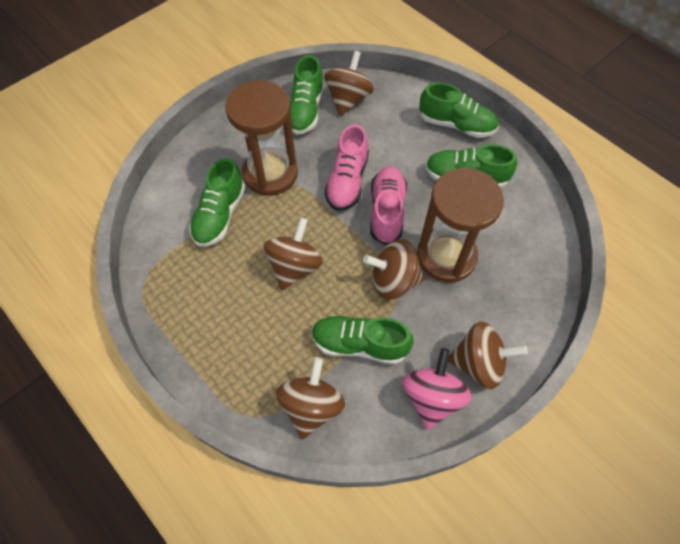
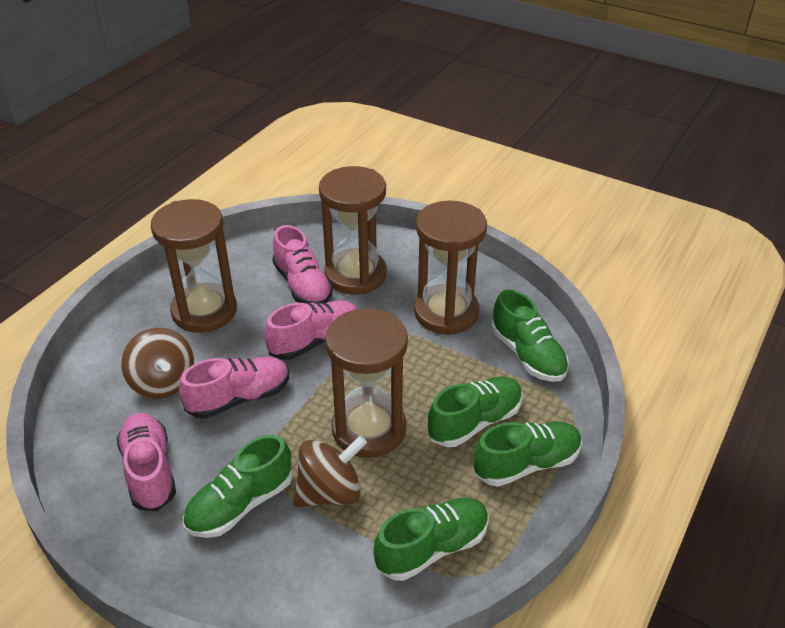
brown hourglass: 2 -> 4
brown spinning top: 5 -> 2
pink shoe: 2 -> 4
pink spinning top: 1 -> 0

